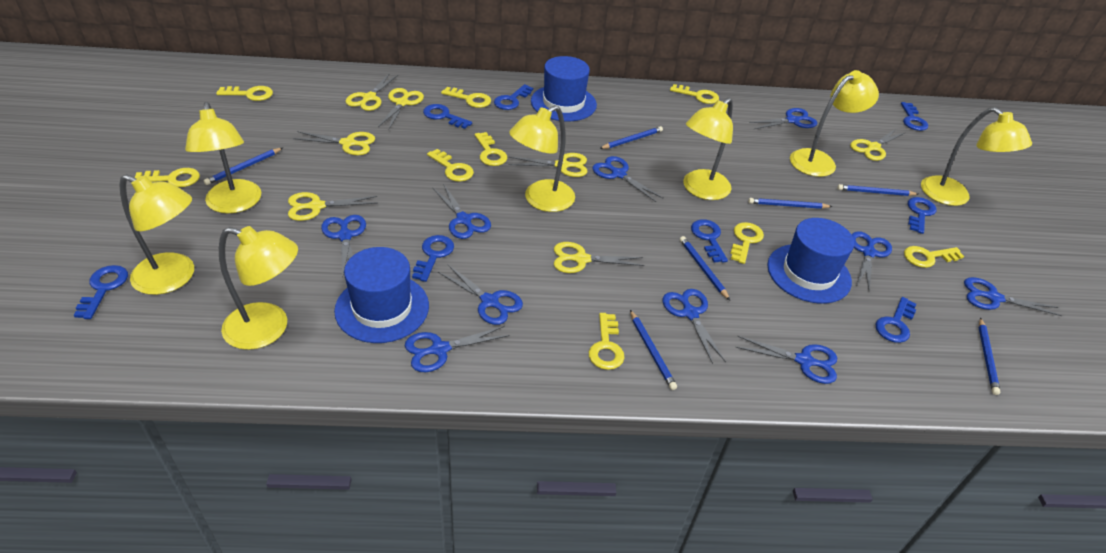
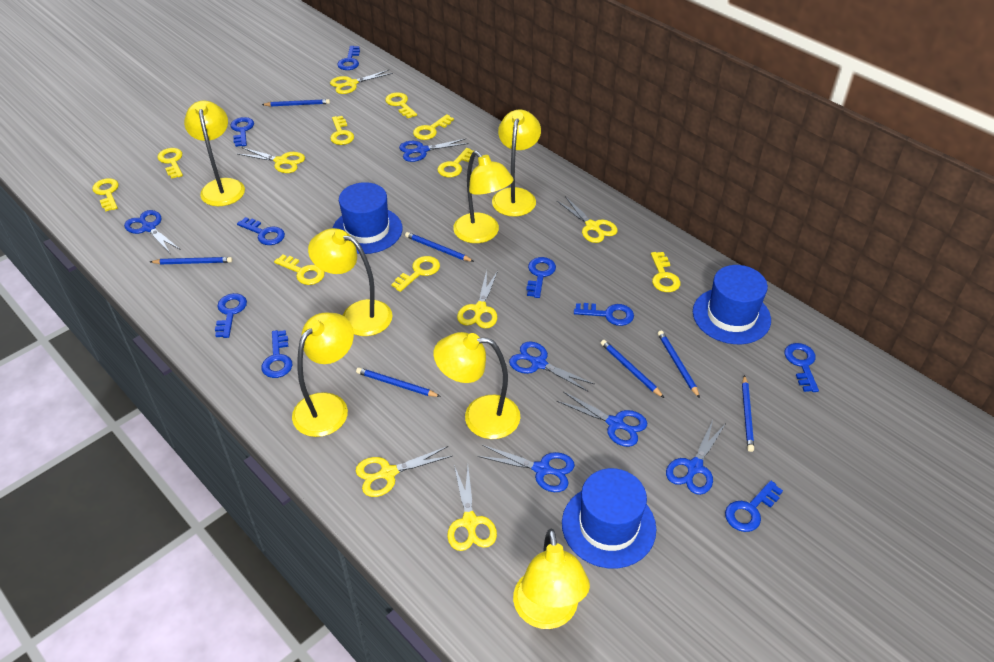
blue key: 8 -> 9
blue scissors: 10 -> 6
yellow scissors: 7 -> 6

